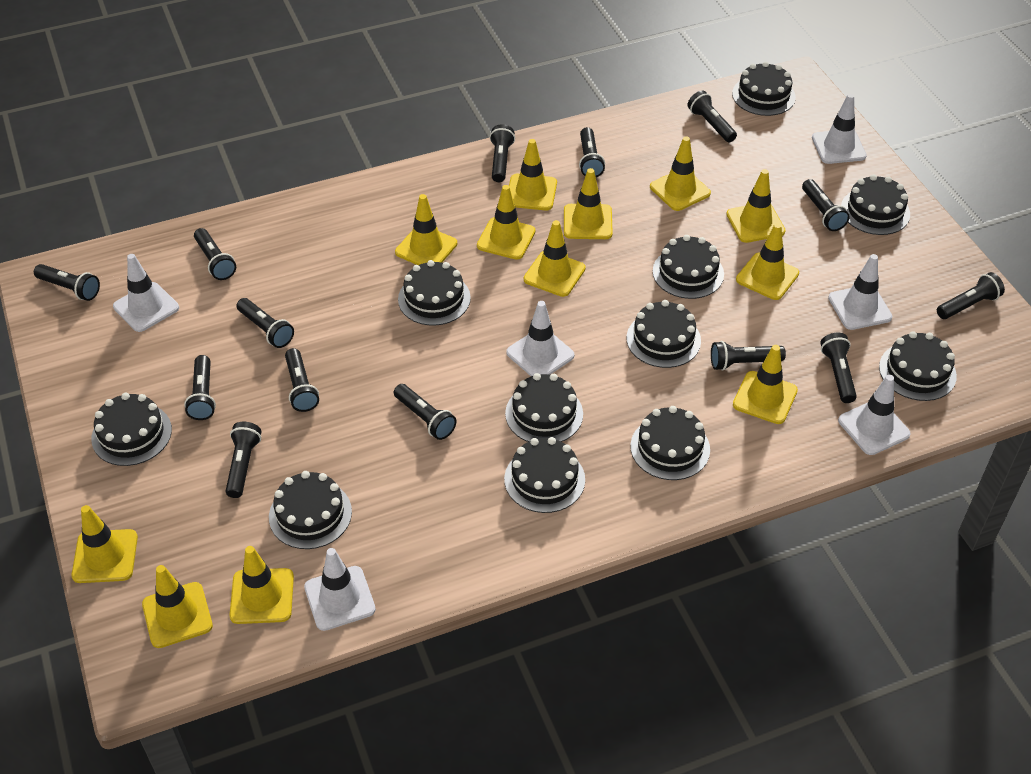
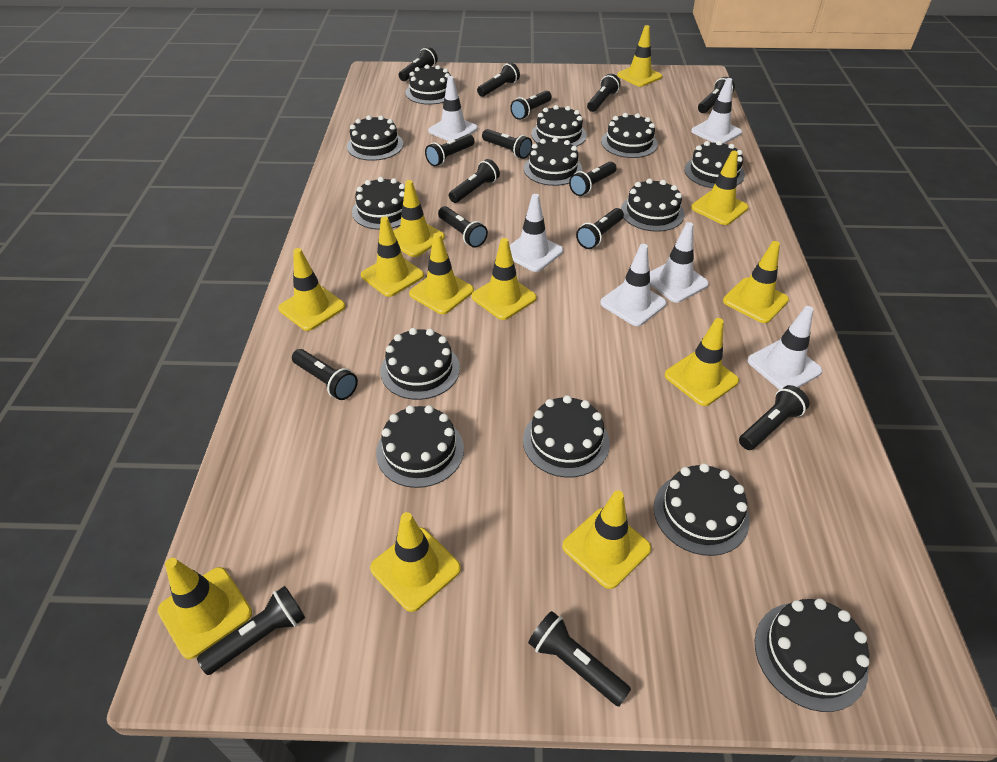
black cake: 11 -> 13
black flashlight: 14 -> 15

